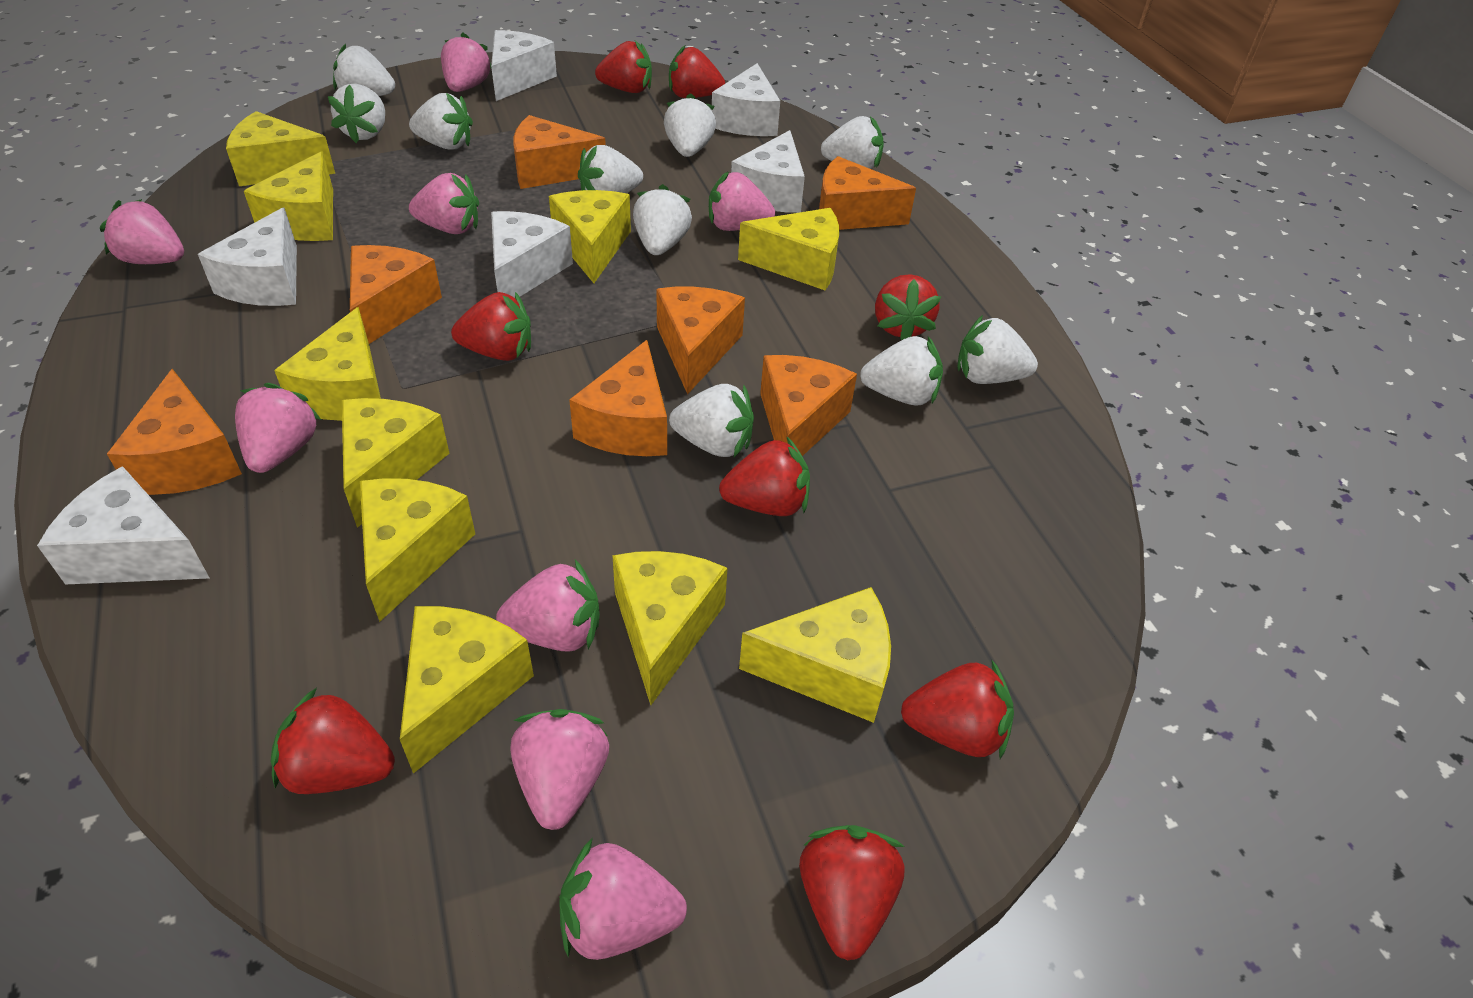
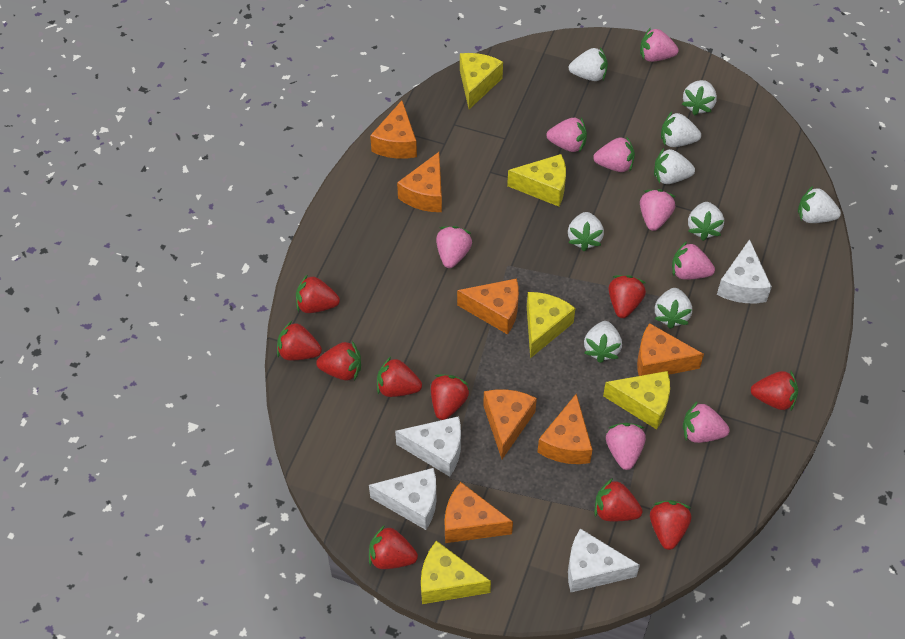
red strawberry: 8 -> 10
white cheese: 6 -> 4
white strawberry: 10 -> 9
yellow cheese: 10 -> 5

